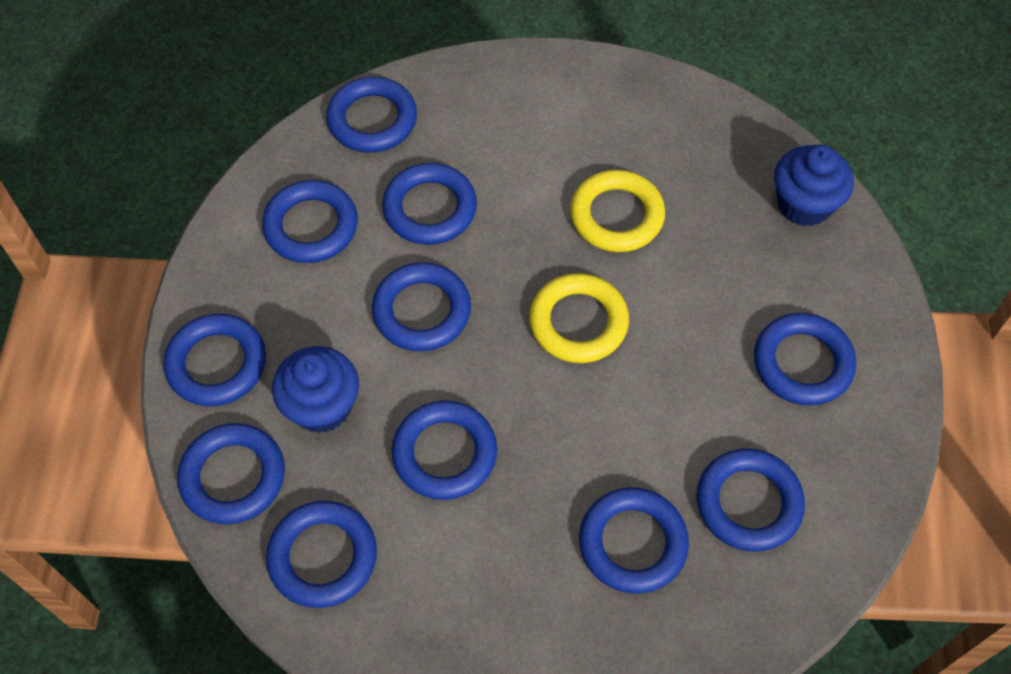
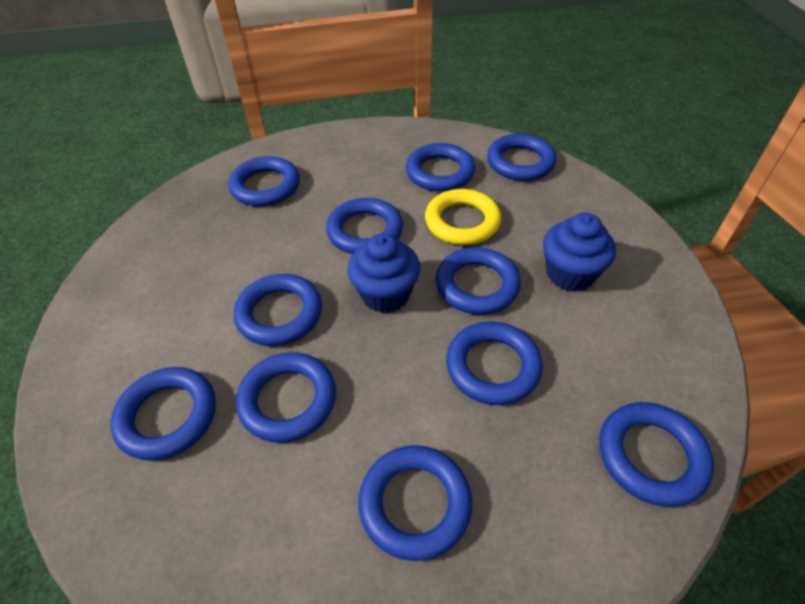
yellow ring: 2 -> 1

